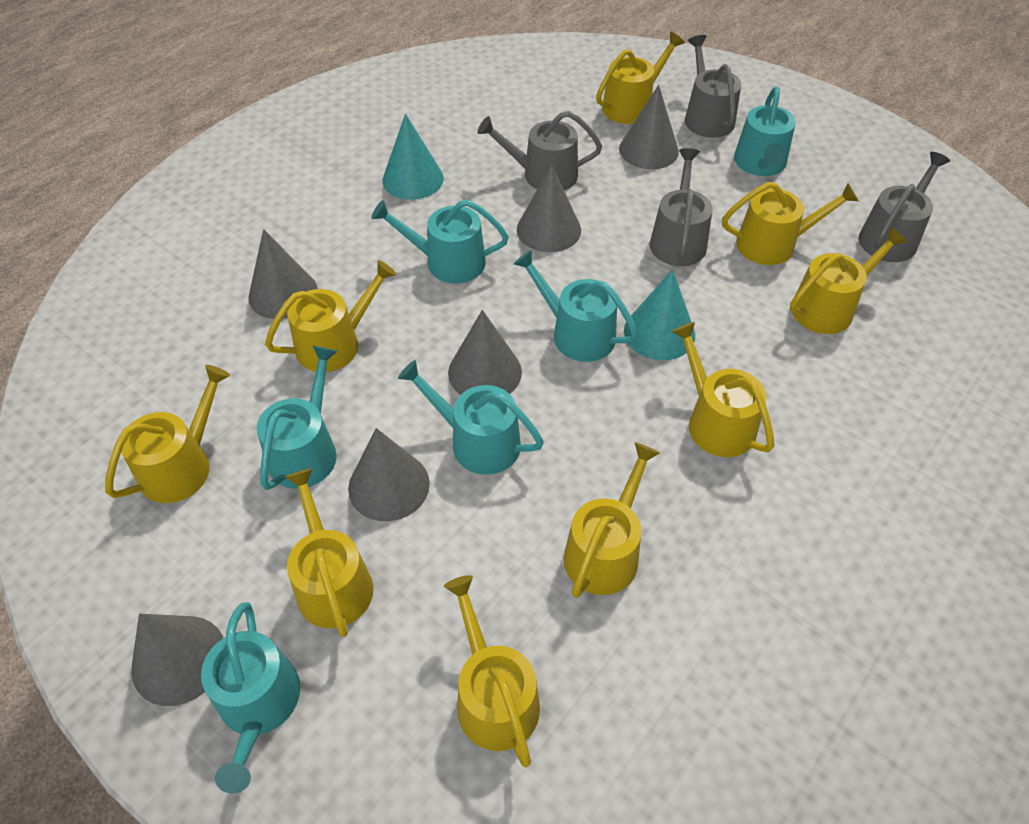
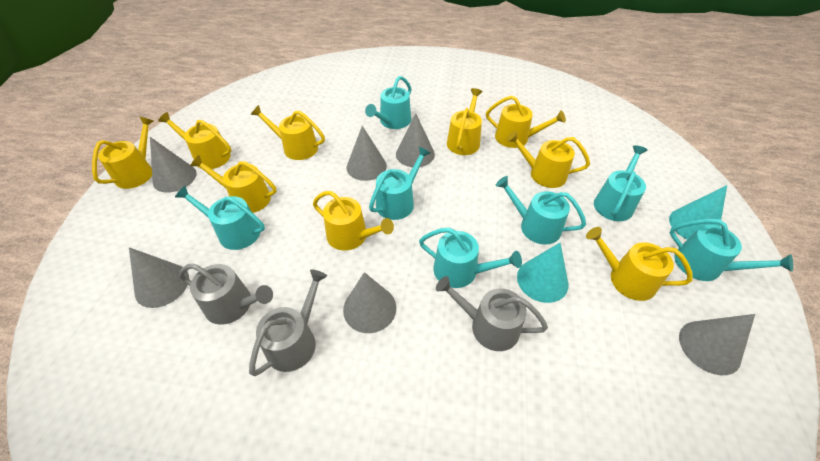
grey watering can: 4 -> 3
turquoise watering can: 6 -> 7

